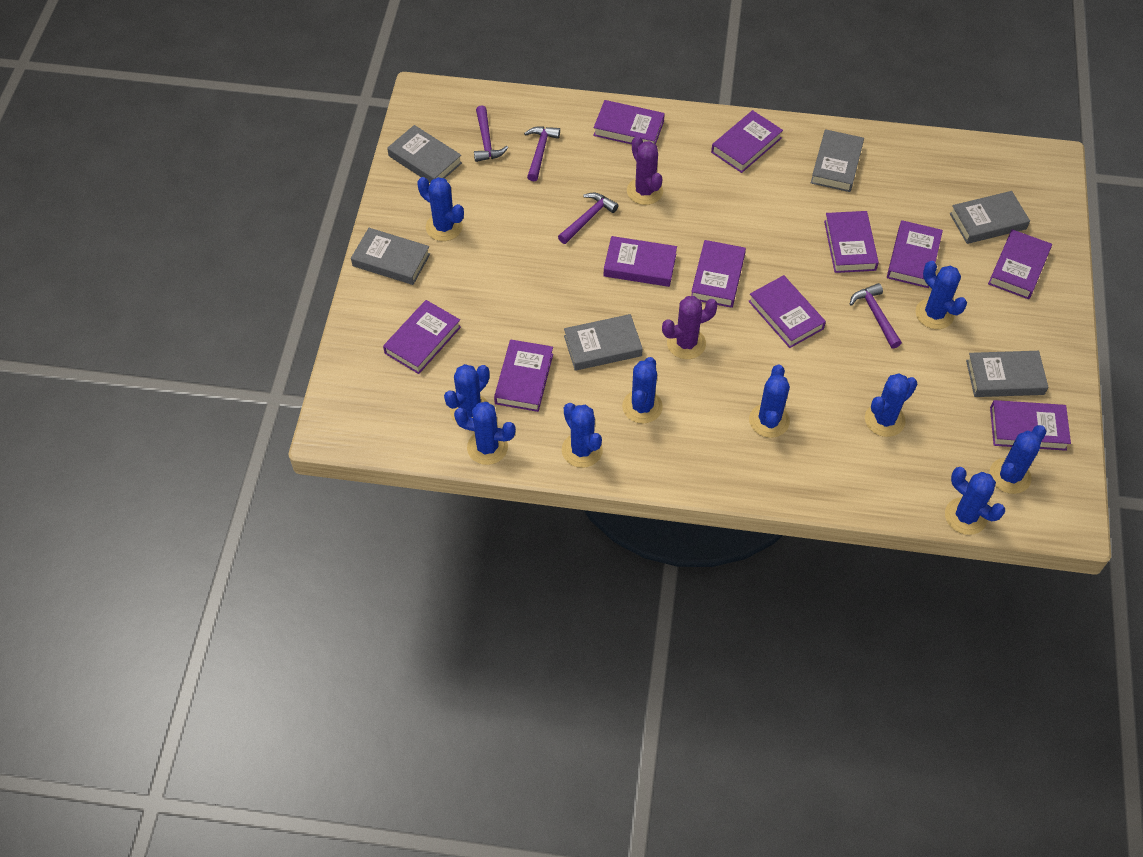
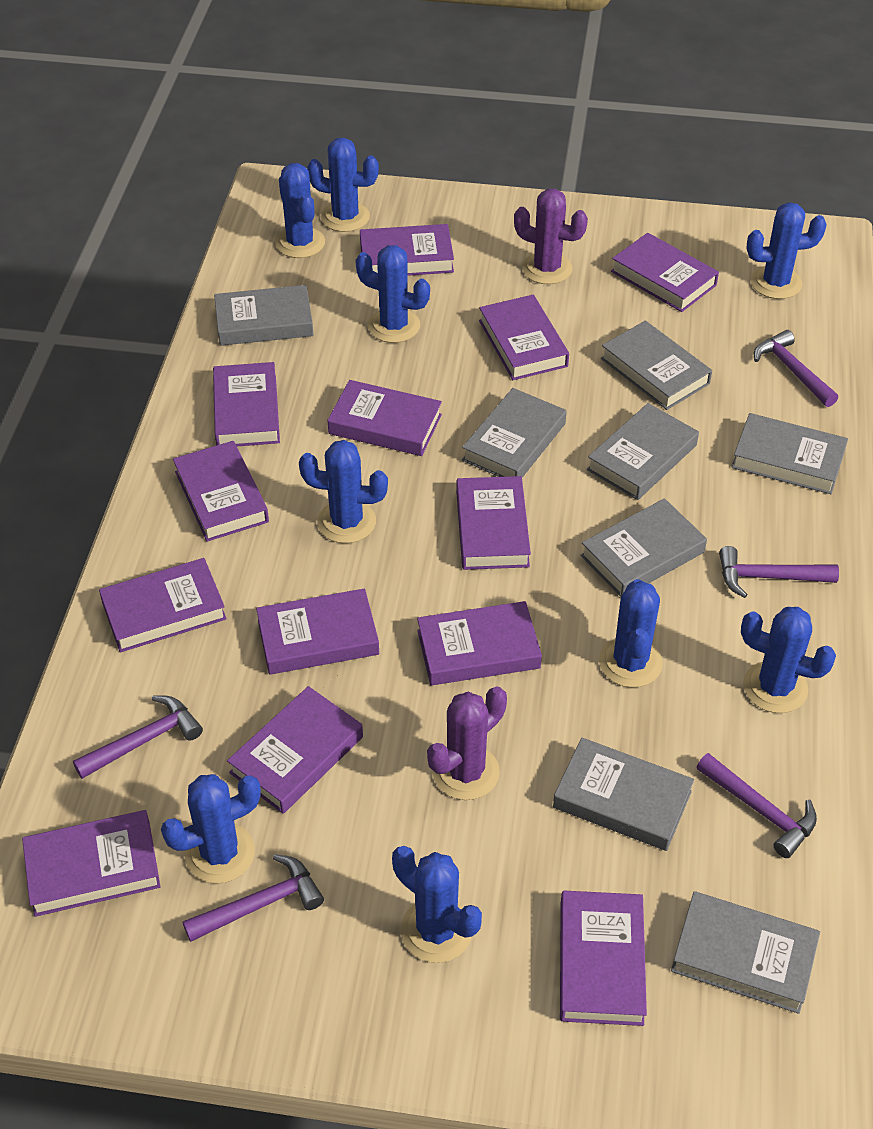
blue cactus: 10 -> 9
grey book: 6 -> 8
purple book: 11 -> 13
purple hammer: 4 -> 5

